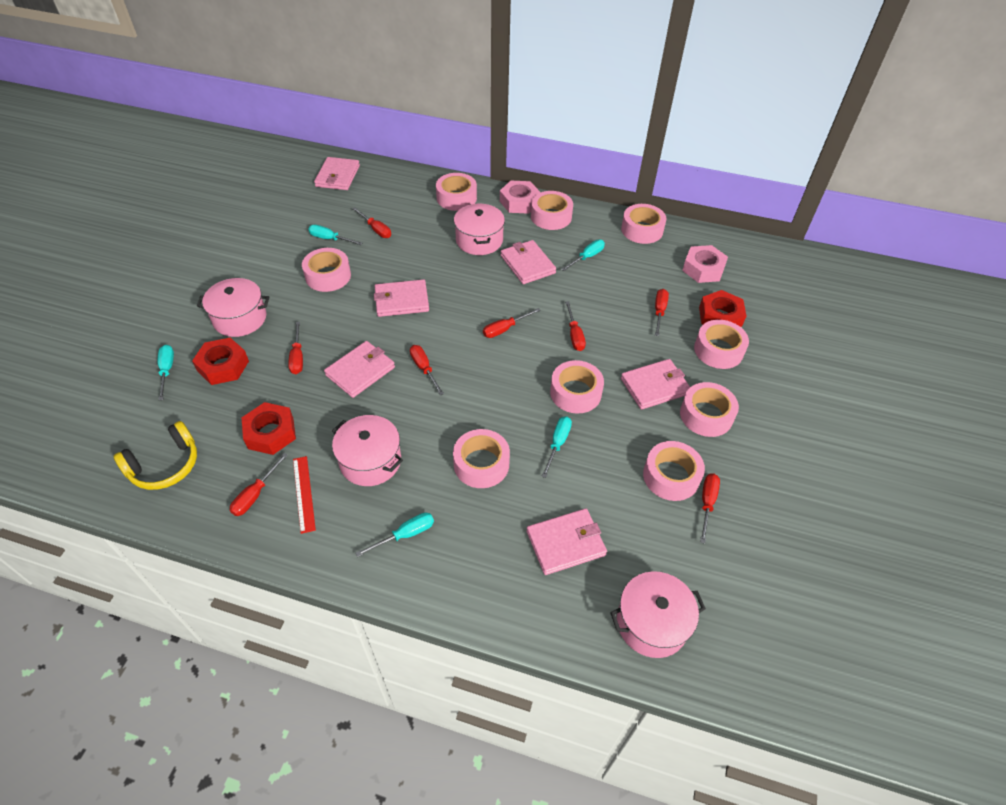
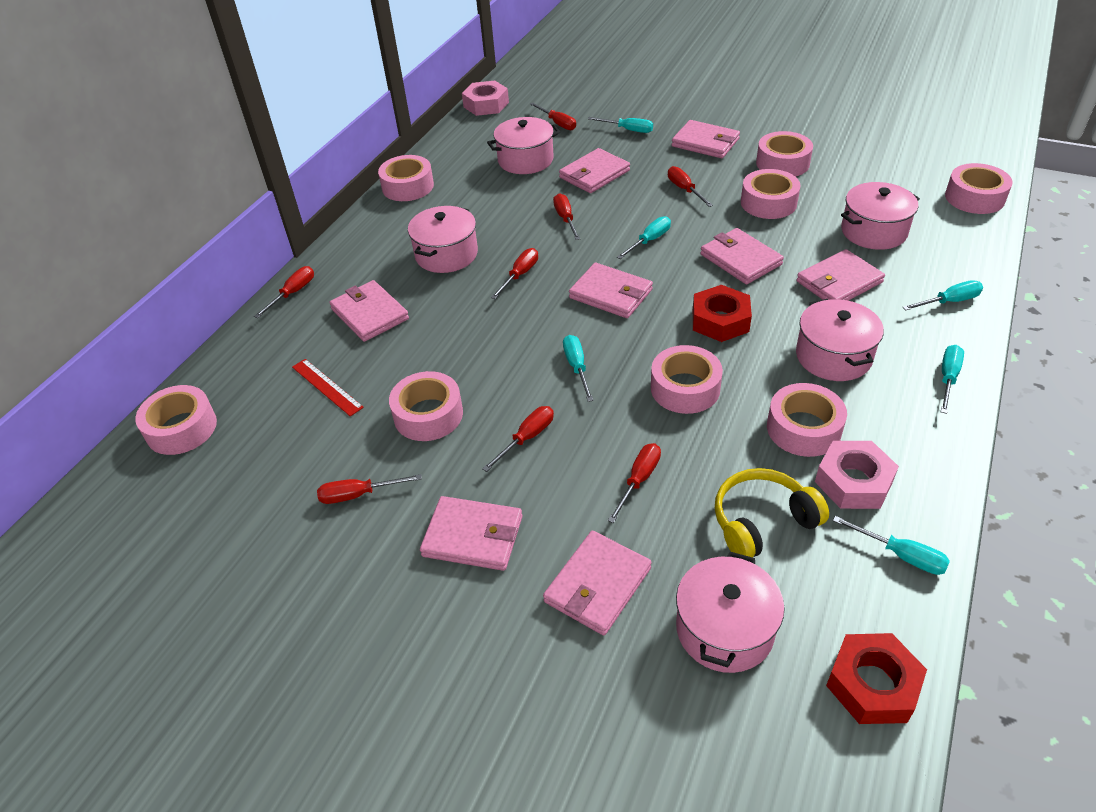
pink pot: 4 -> 5
pink tape: 9 -> 8
pink wallet: 6 -> 8
red nut: 3 -> 2
turquoise screwdriver: 5 -> 6

